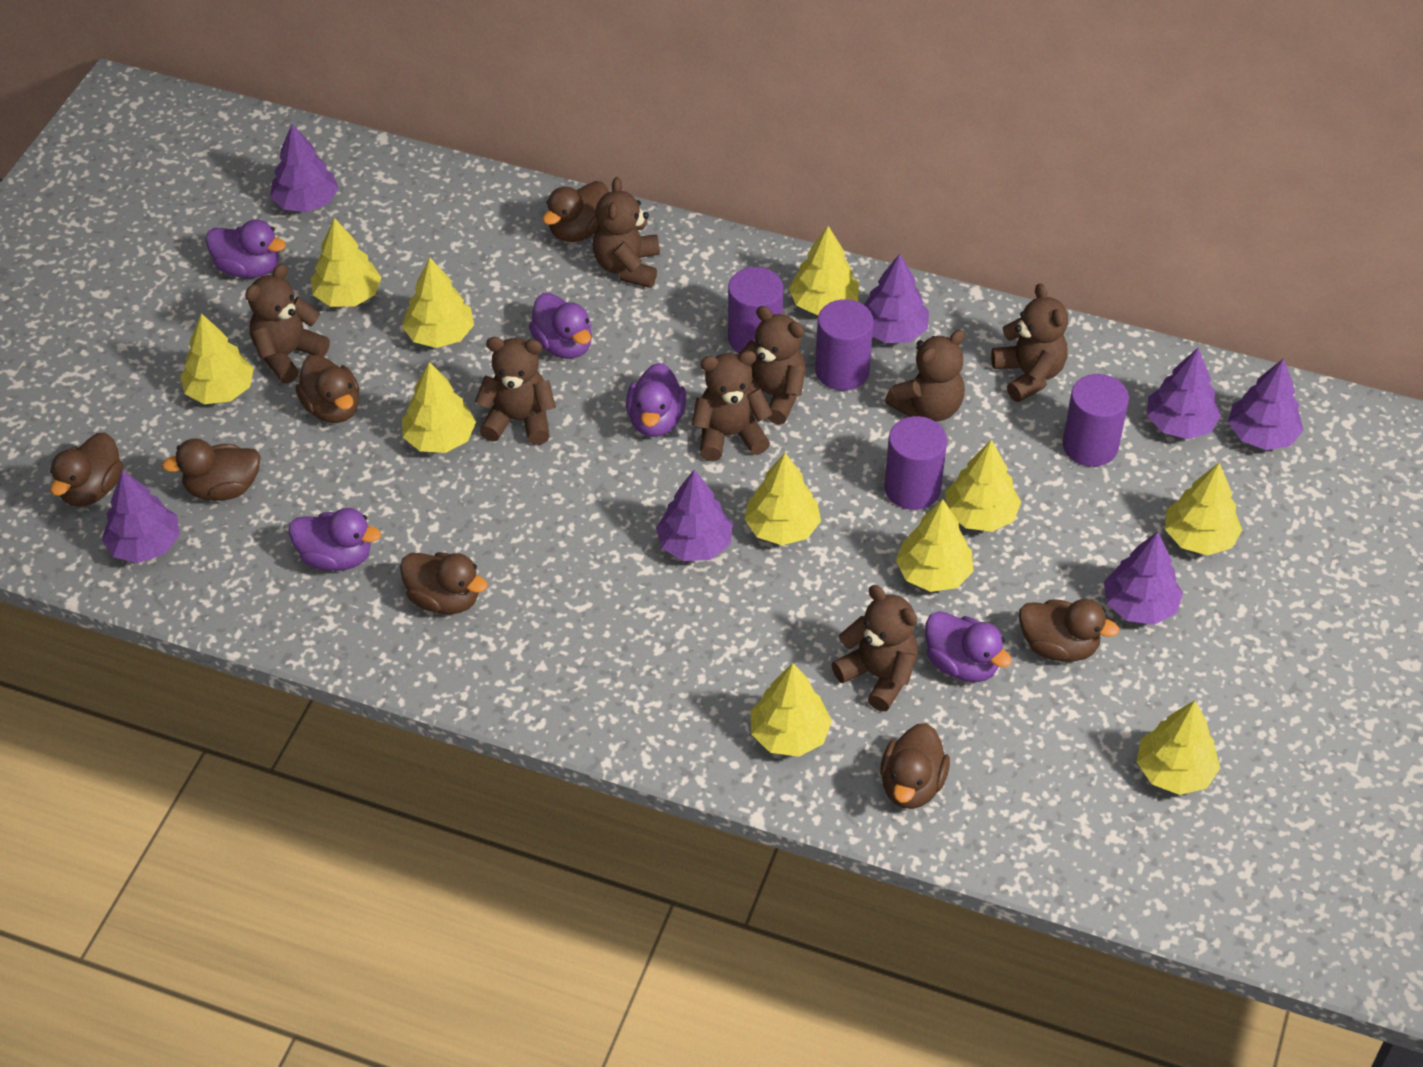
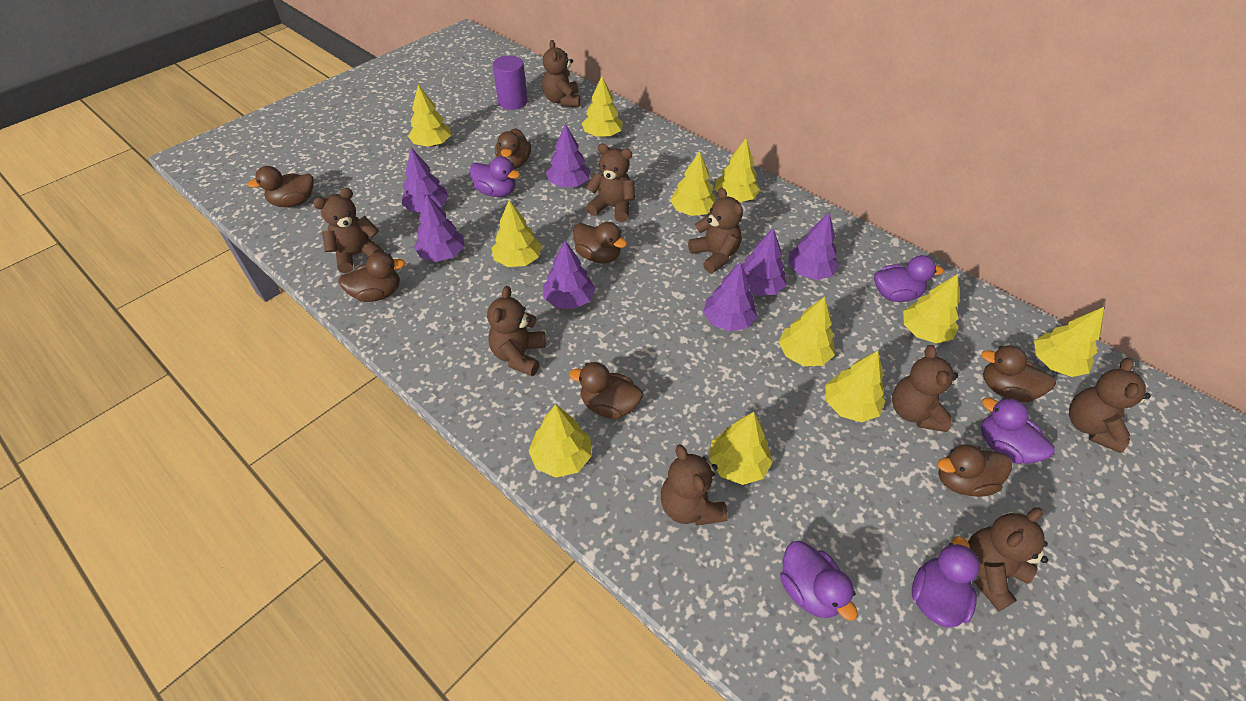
brown teddy bear: 8 -> 9
purple cylinder: 4 -> 1

